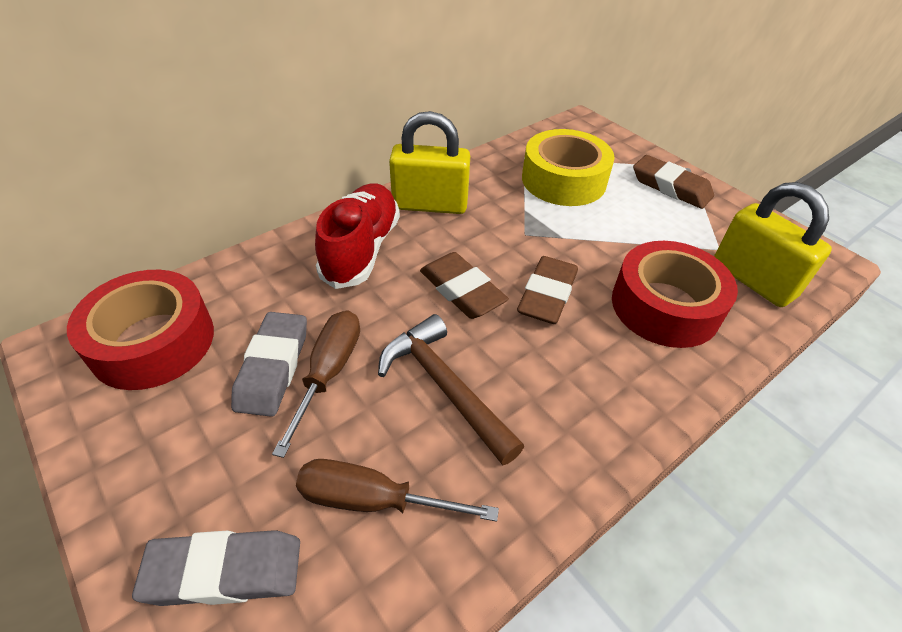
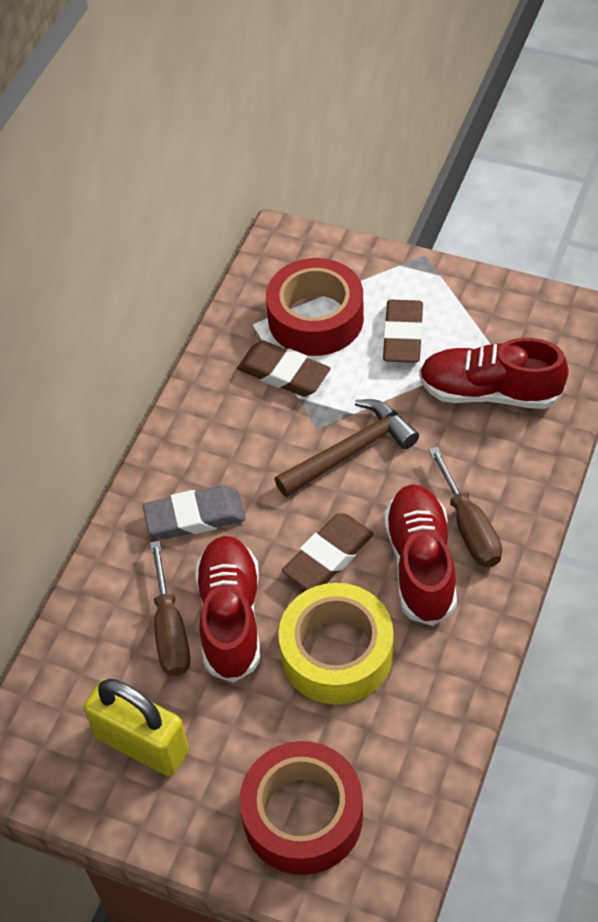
grey eraser: 2 -> 1
red shoe: 1 -> 3
yellow padlock: 2 -> 1

